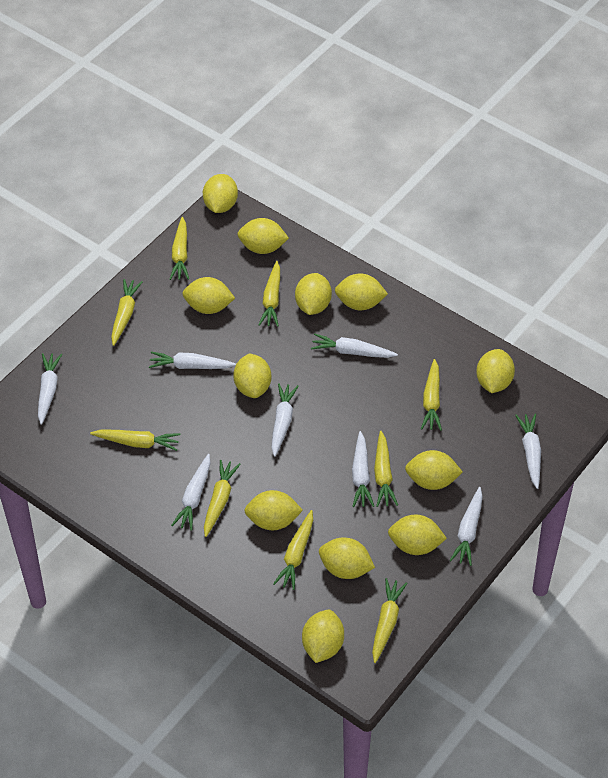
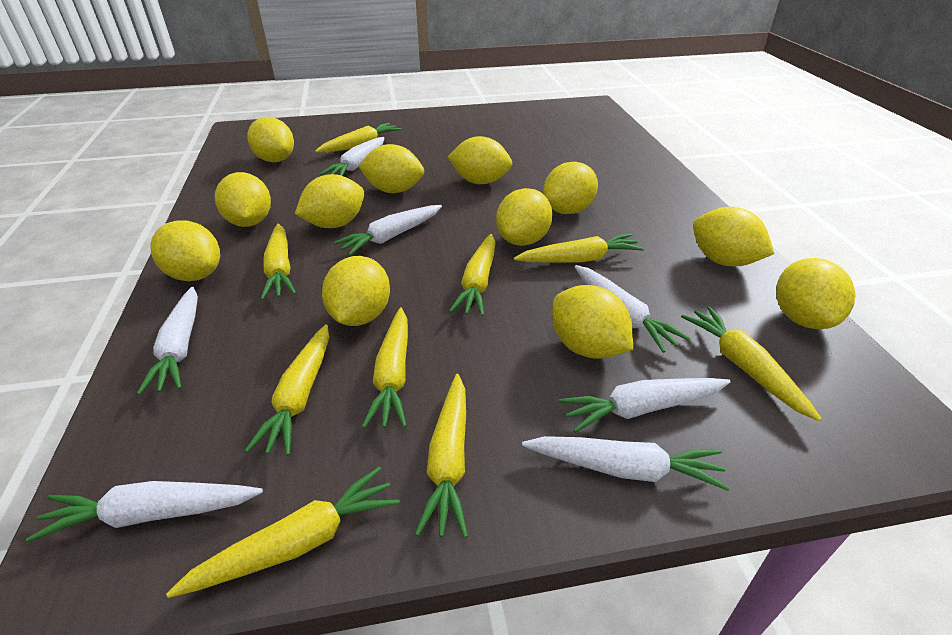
white carrot: 8 -> 7

